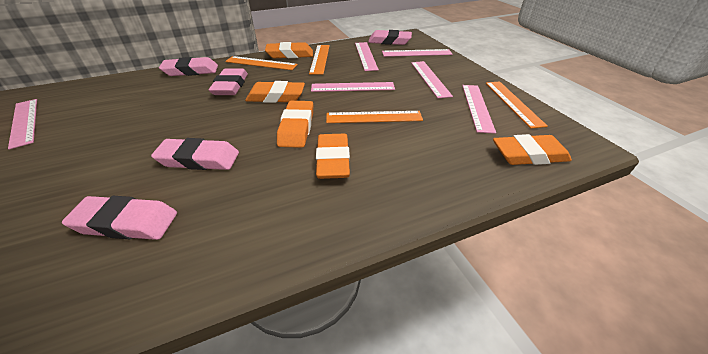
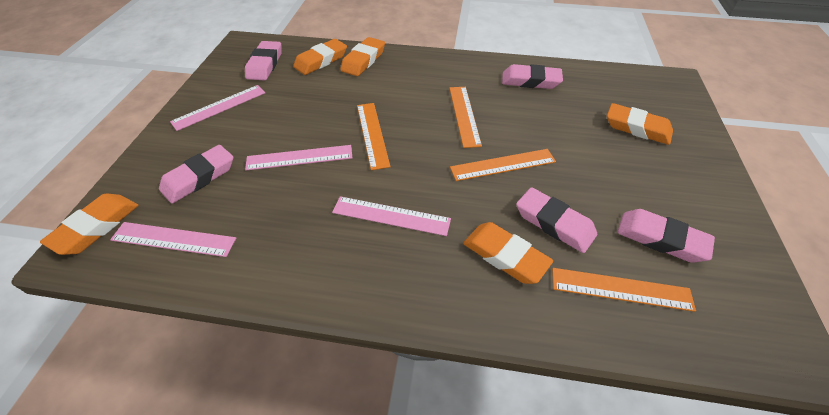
pink ruler: 6 -> 4

